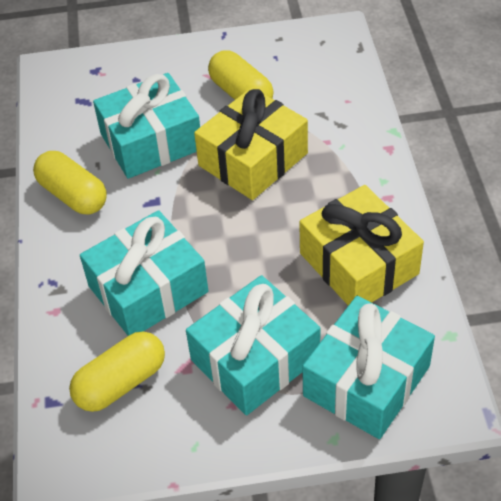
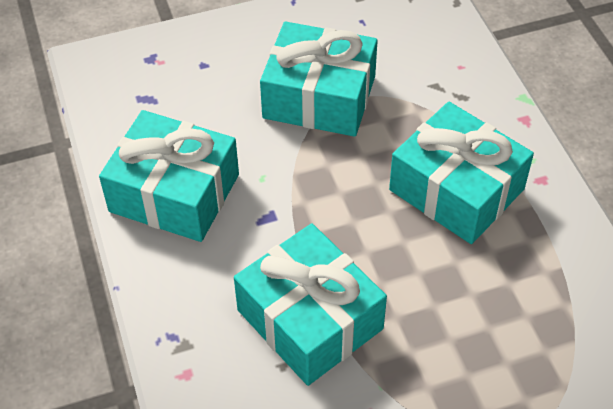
yellow capsule: 3 -> 0
yellow gift: 2 -> 0

